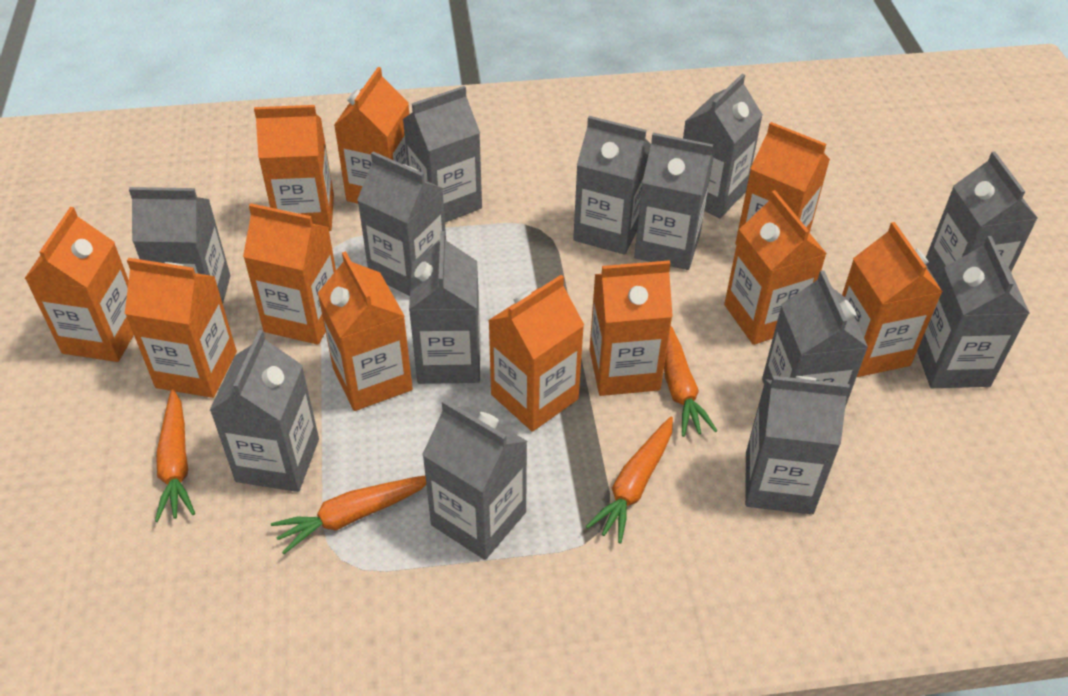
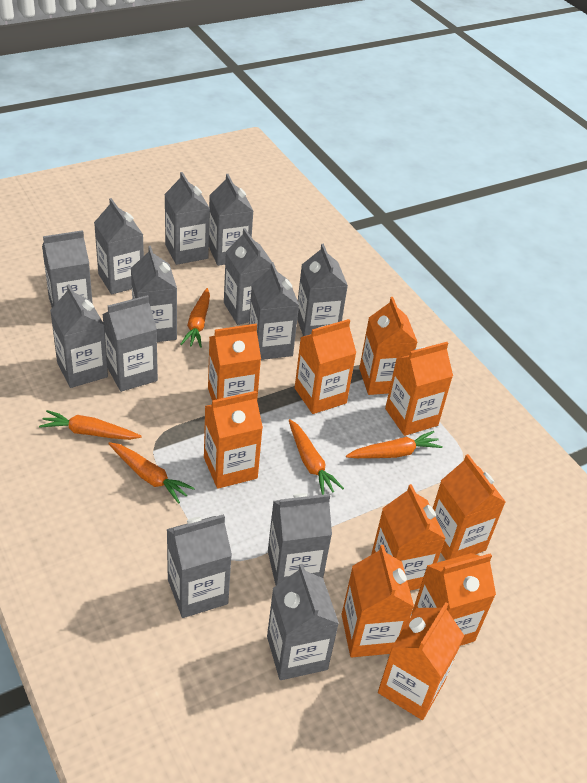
orange carrot: 4 -> 5
orange carton: 11 -> 10

